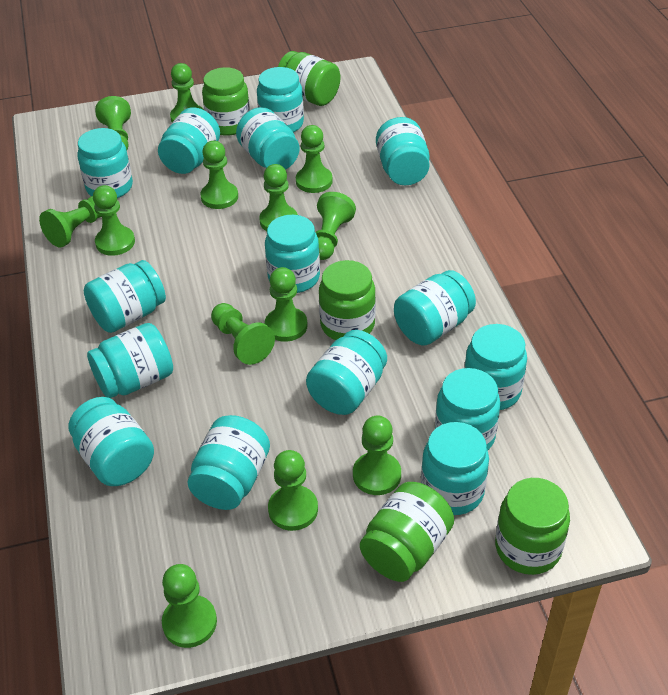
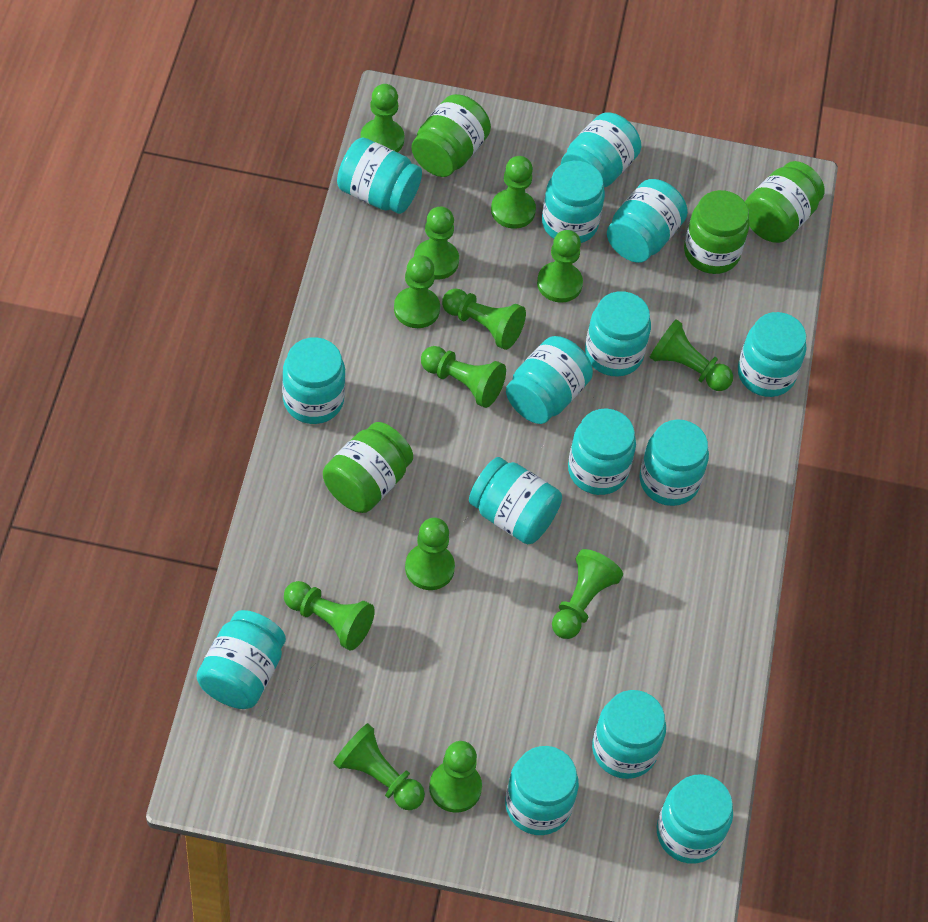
green jar: 5 -> 4

